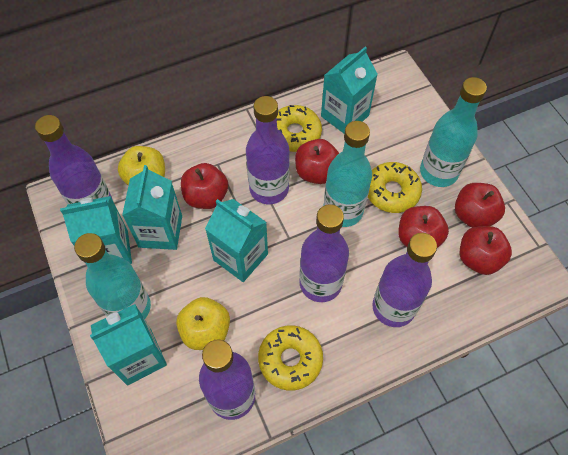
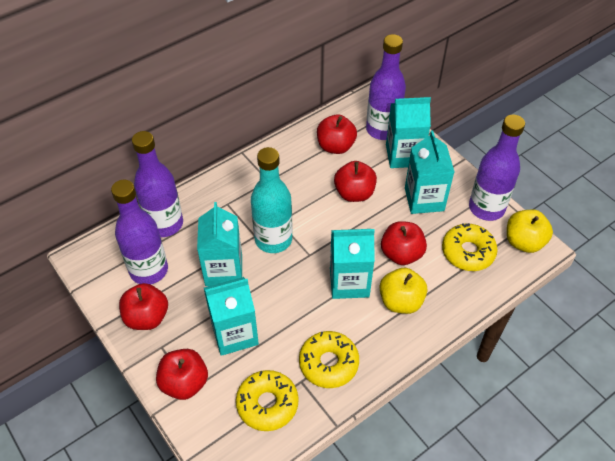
purple bottle: 5 -> 4
turquoise bottle: 3 -> 1

